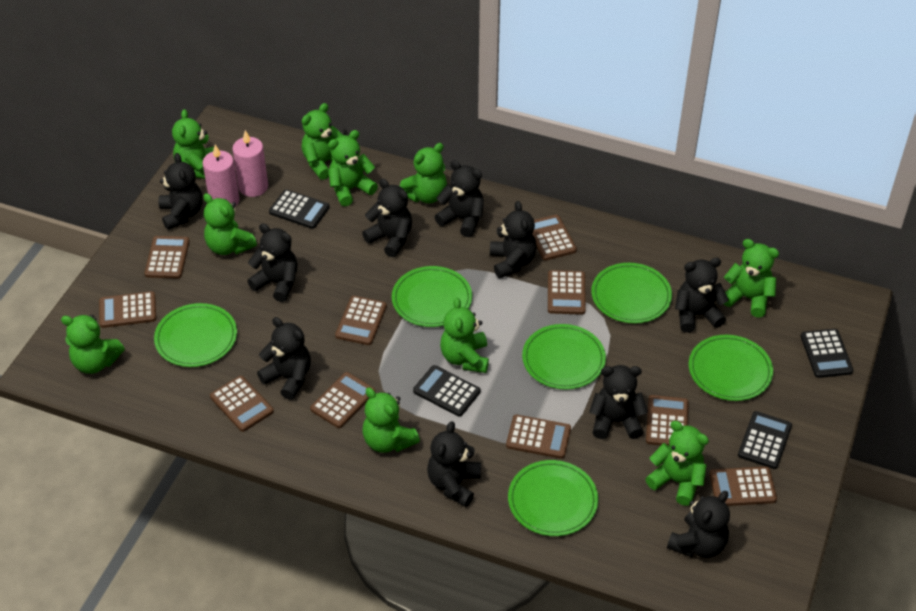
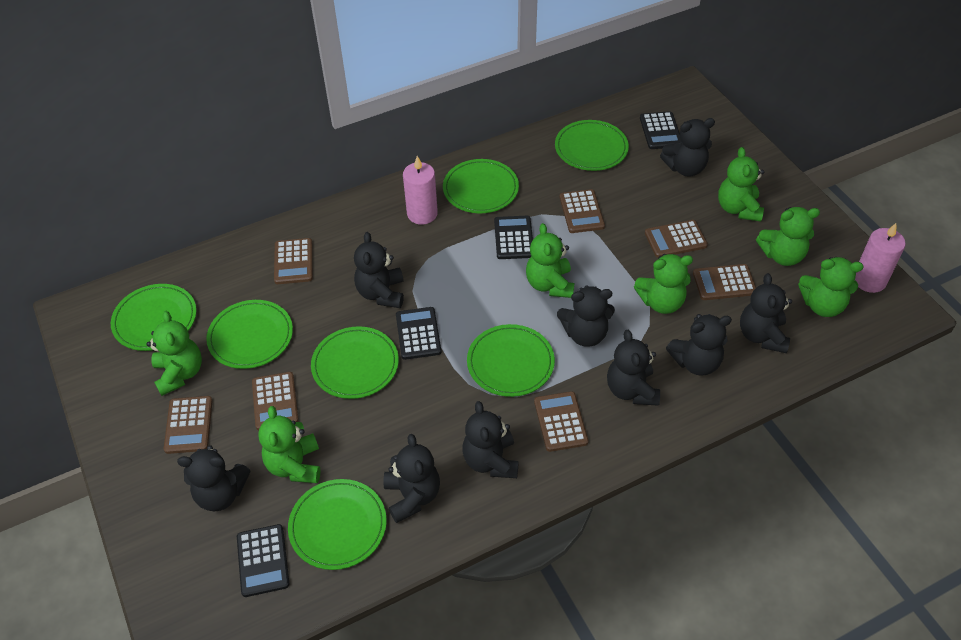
black teddy bear: 10 -> 9
brown calculator: 10 -> 7
green plate: 6 -> 7
green teddy bear: 10 -> 7

